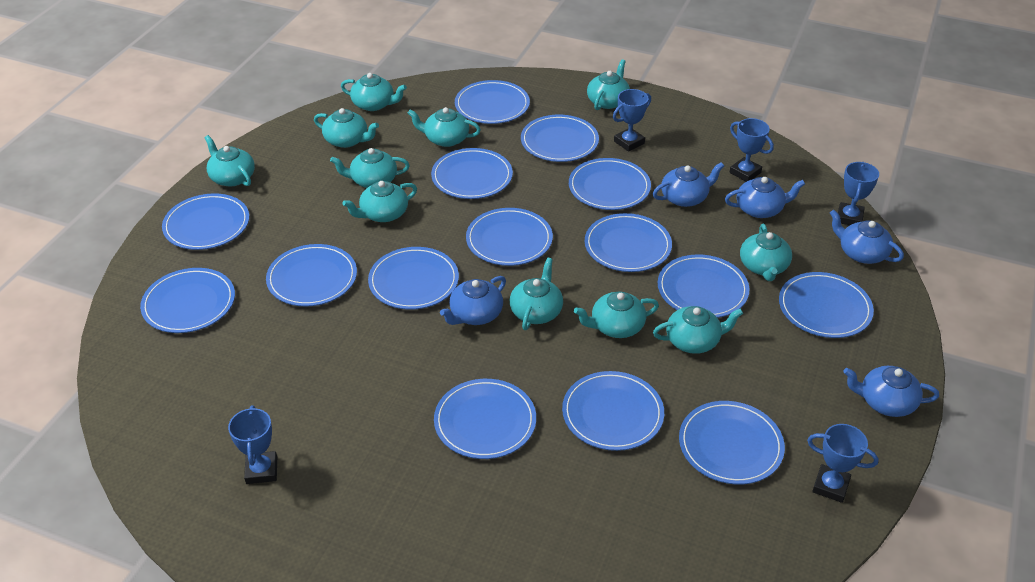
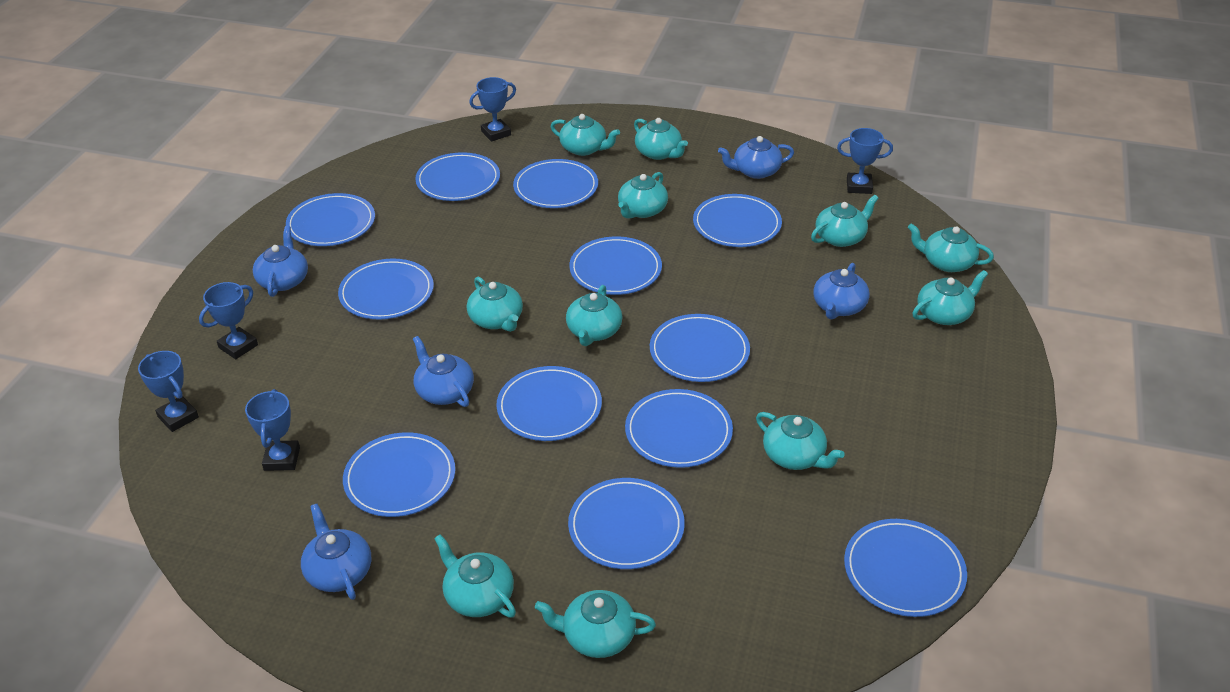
blue plate: 15 -> 12

